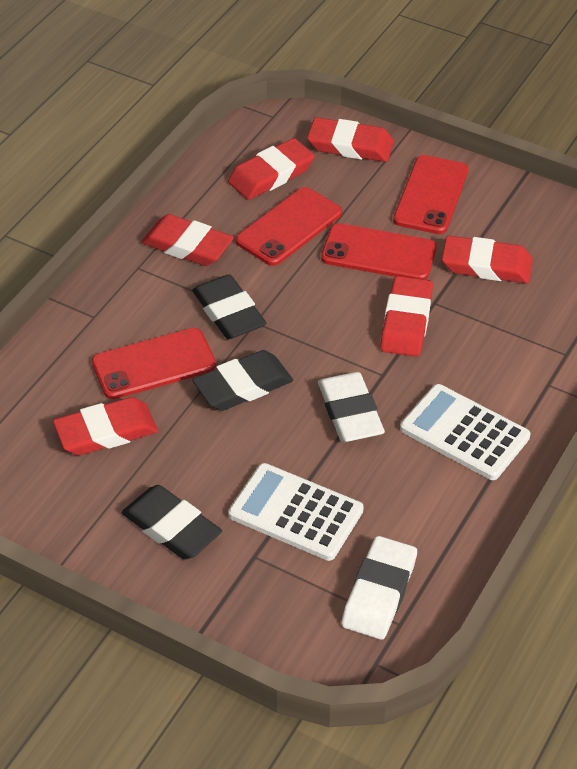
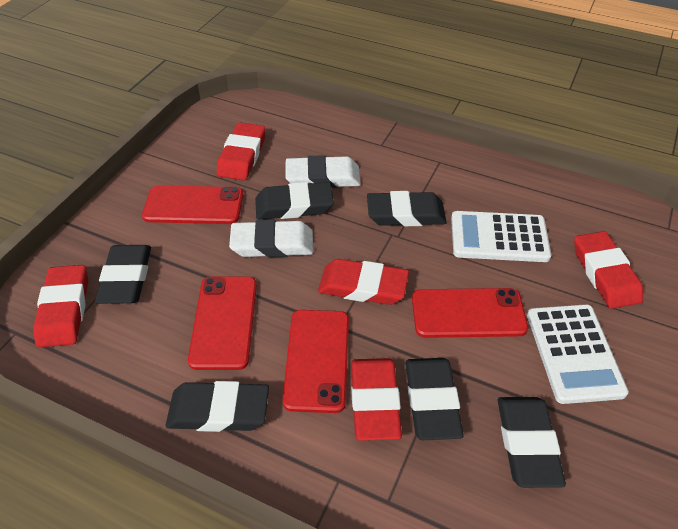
black eraser: 3 -> 6
red eraser: 6 -> 5

